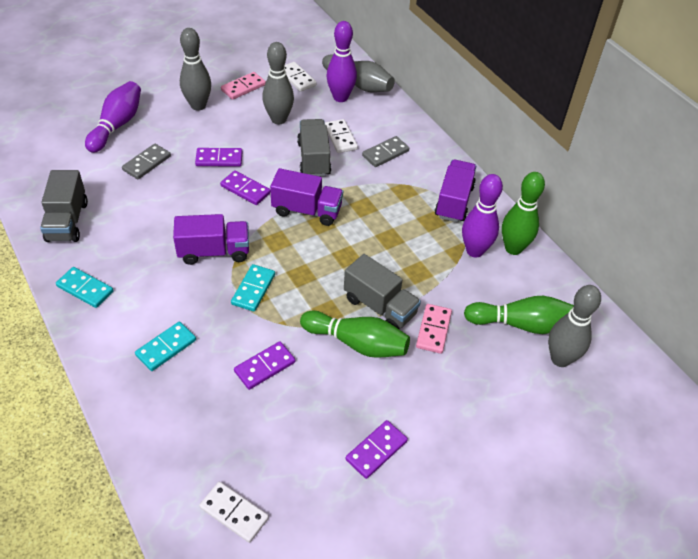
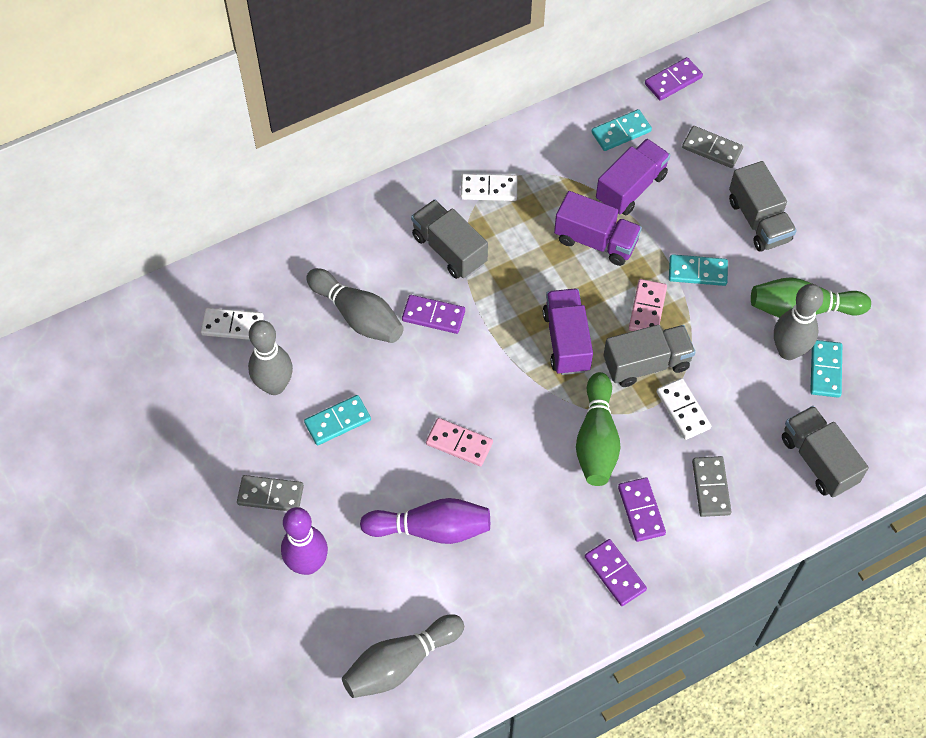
green bowling pin: 3 -> 2
grey domino: 2 -> 3
grey truck: 3 -> 4
purple bowling pin: 3 -> 2
turquoise domino: 3 -> 4

